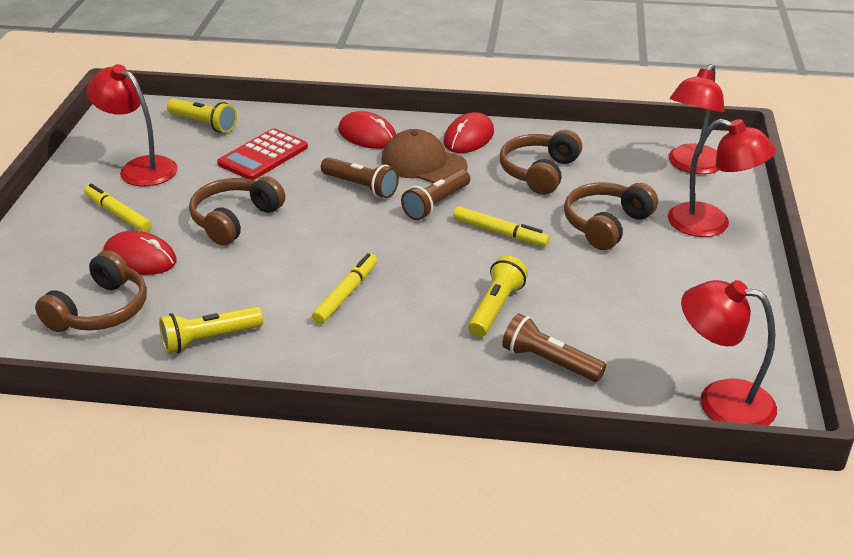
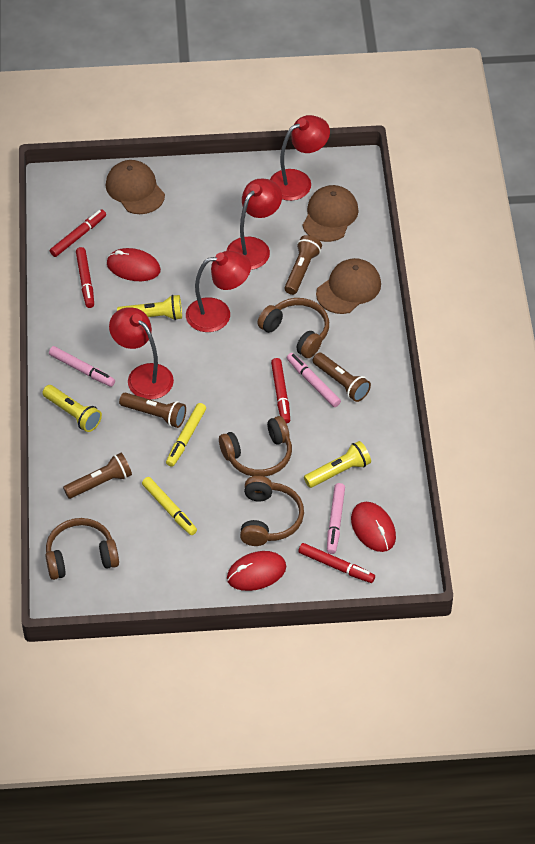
brown cap: 1 -> 3
brown flashlight: 3 -> 4
pink marker: 0 -> 3
red calculator: 1 -> 0
red marker: 0 -> 4
yellow marker: 3 -> 2

